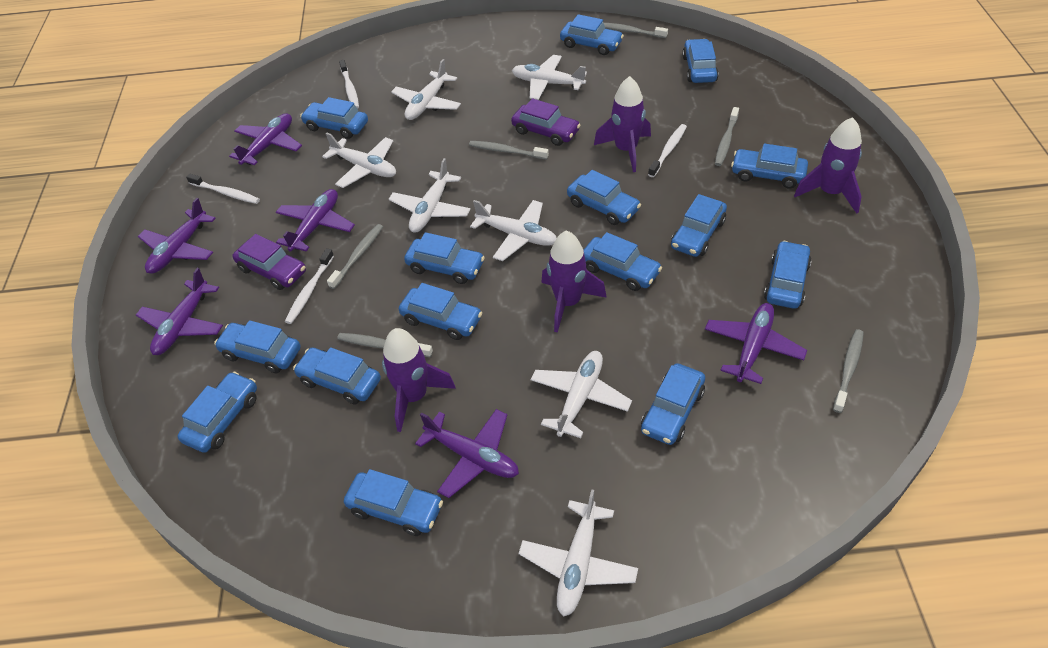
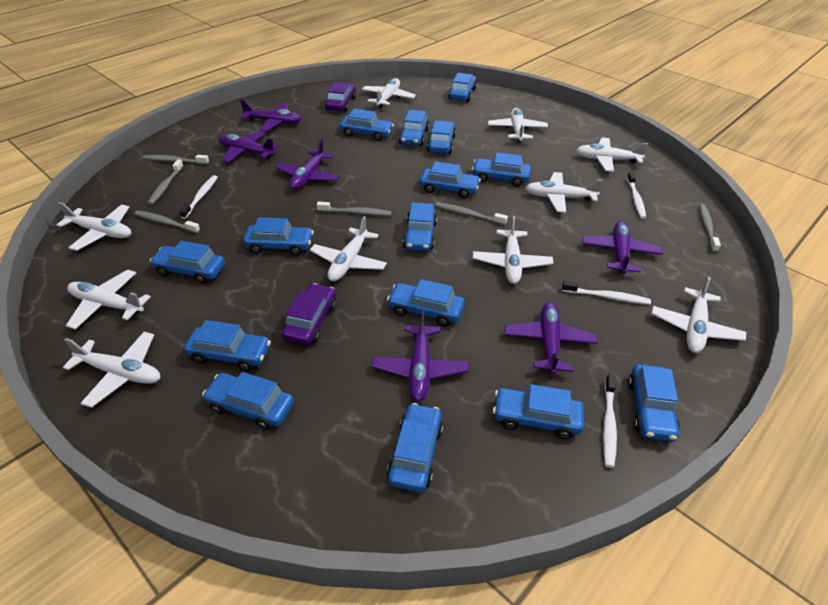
purple rocket: 4 -> 0
white plane: 7 -> 10

